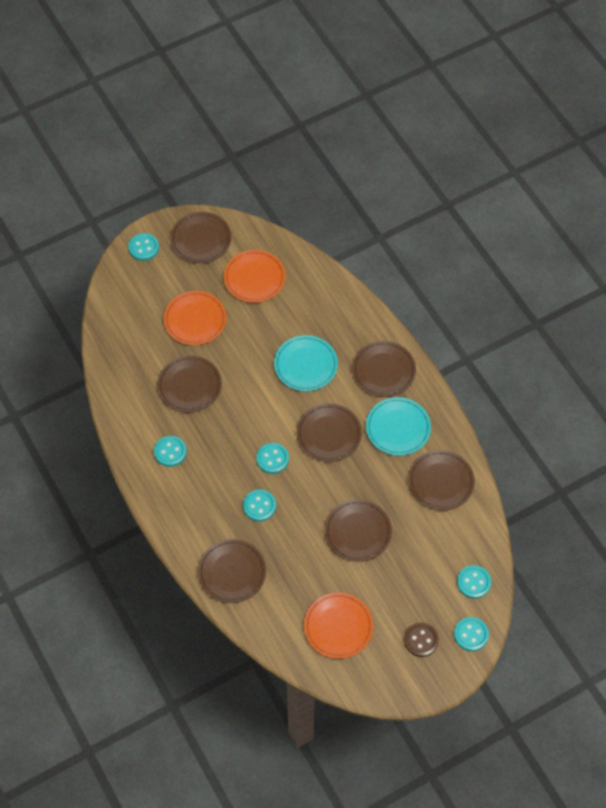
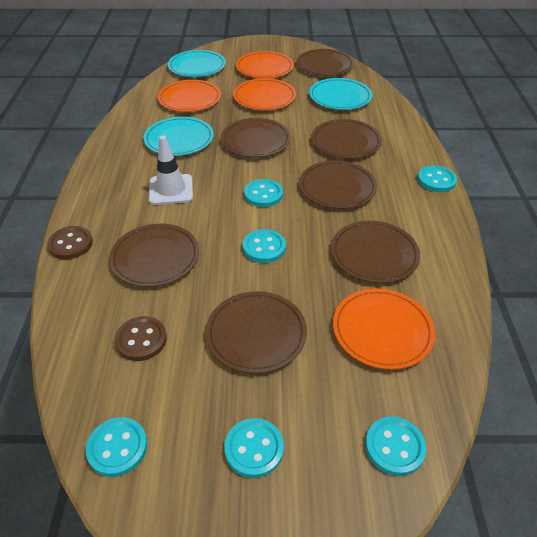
brown button: 1 -> 2
orange plate: 3 -> 4
turquoise plate: 2 -> 3
white traffic cone: 0 -> 1

